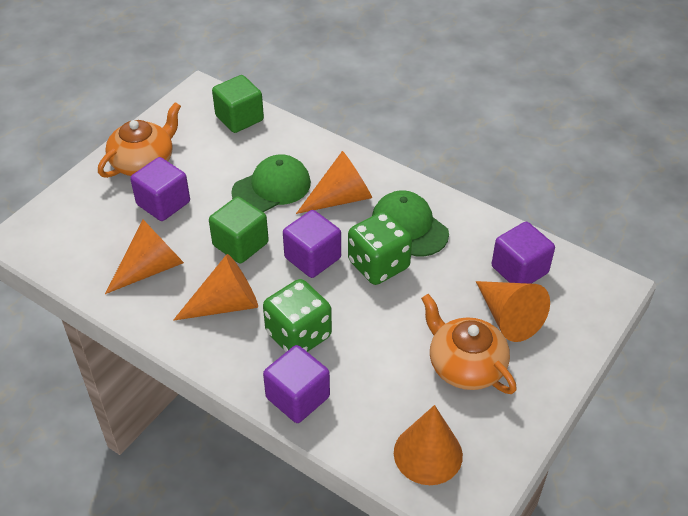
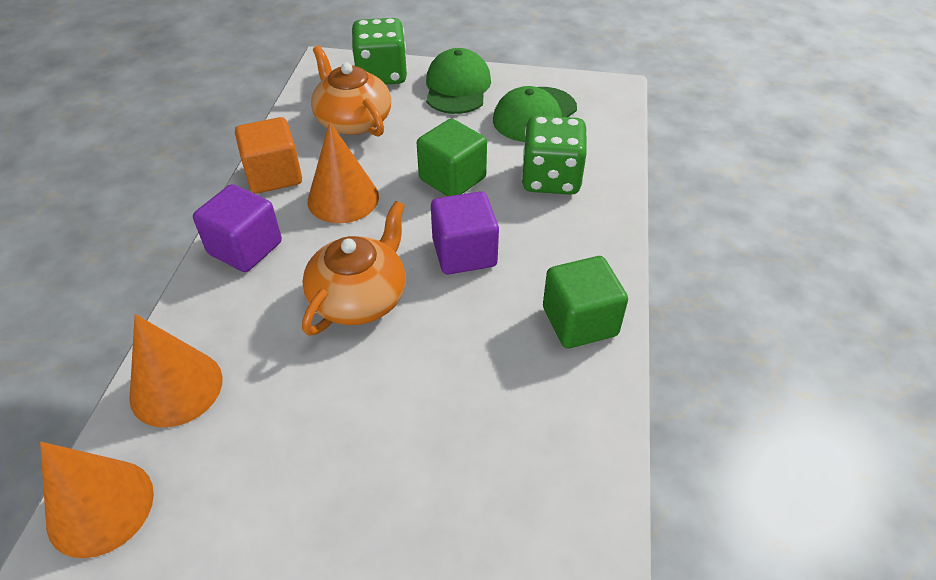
orange cone: 5 -> 3
orange cube: 0 -> 1
purple cube: 4 -> 2

